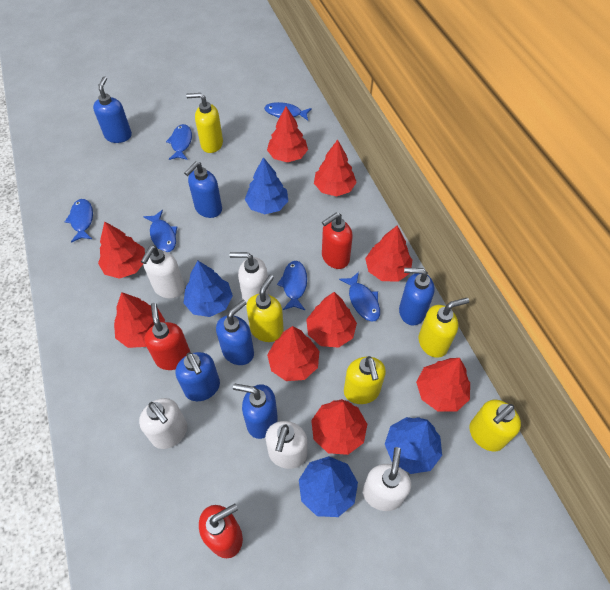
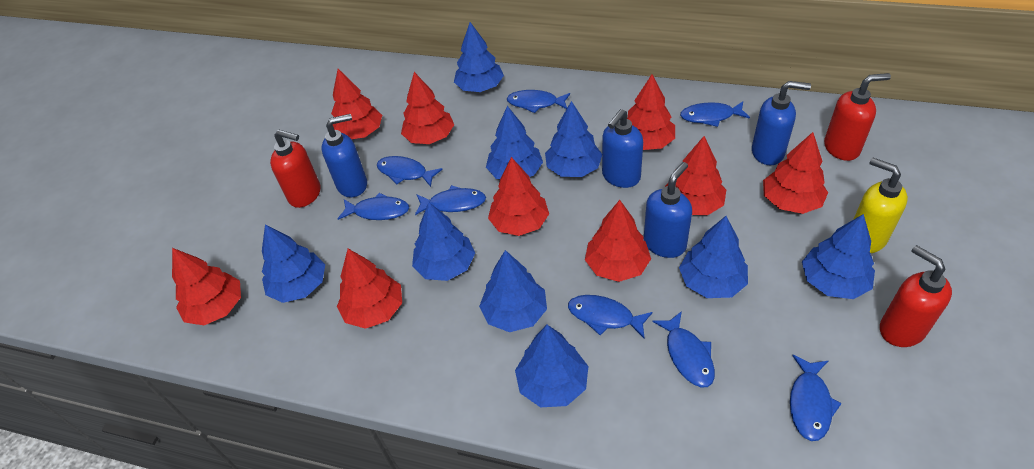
blue fish: 6 -> 8
blue soap dispenser: 6 -> 4
blue tree: 4 -> 9
white soap dispenser: 5 -> 0
yellow soap dispenser: 5 -> 1

